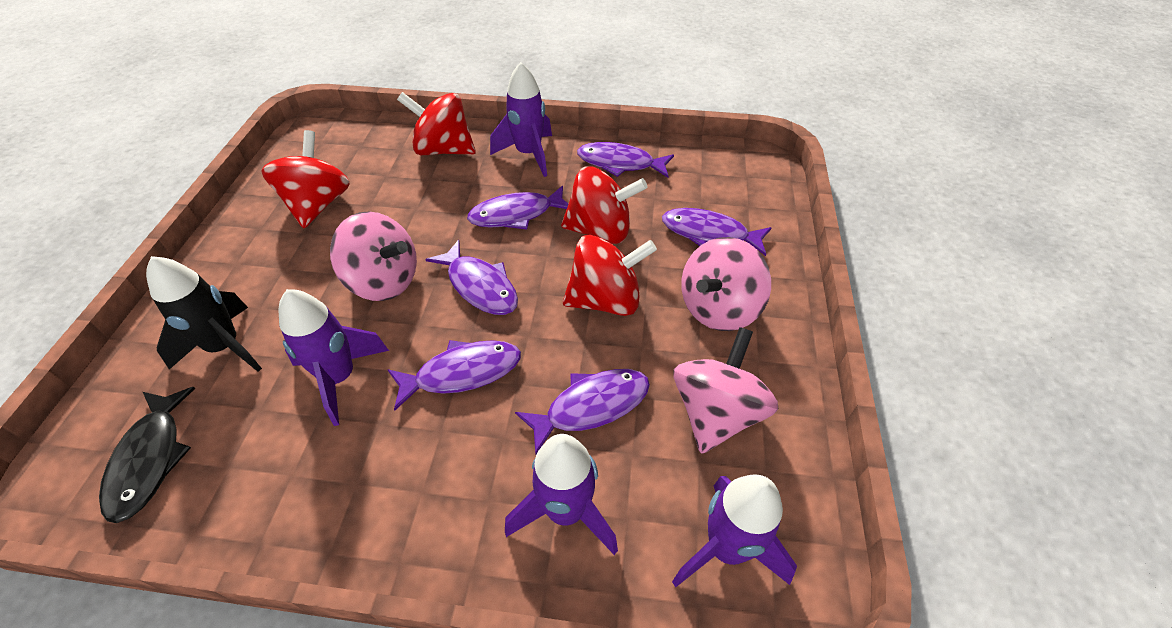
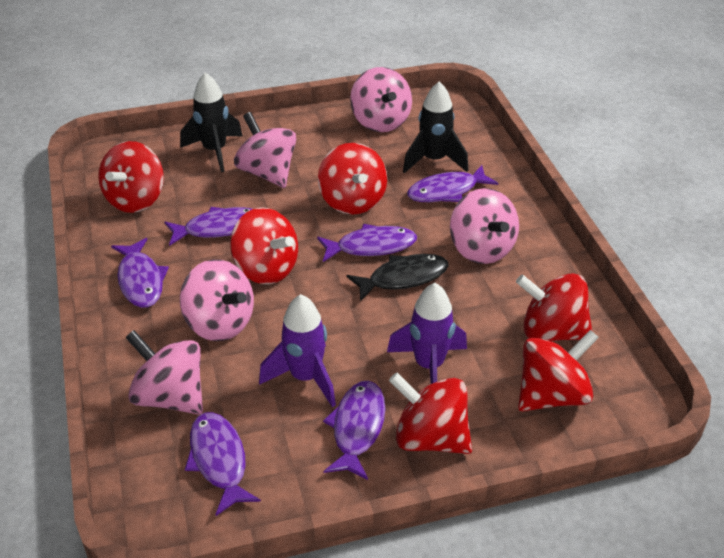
black rocket: 1 -> 2
pink spinning top: 3 -> 5
purple rocket: 4 -> 2
red spinning top: 4 -> 6

